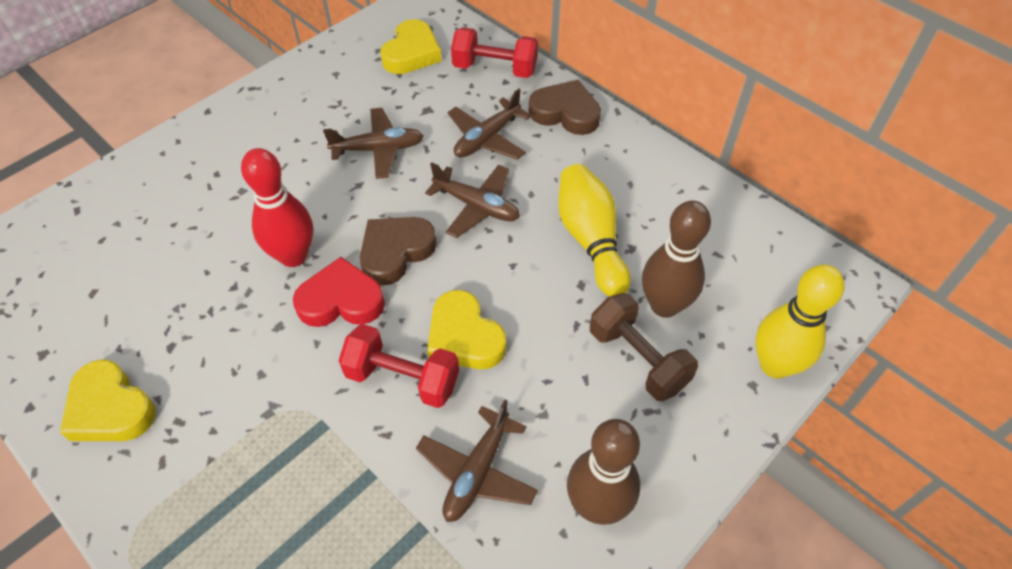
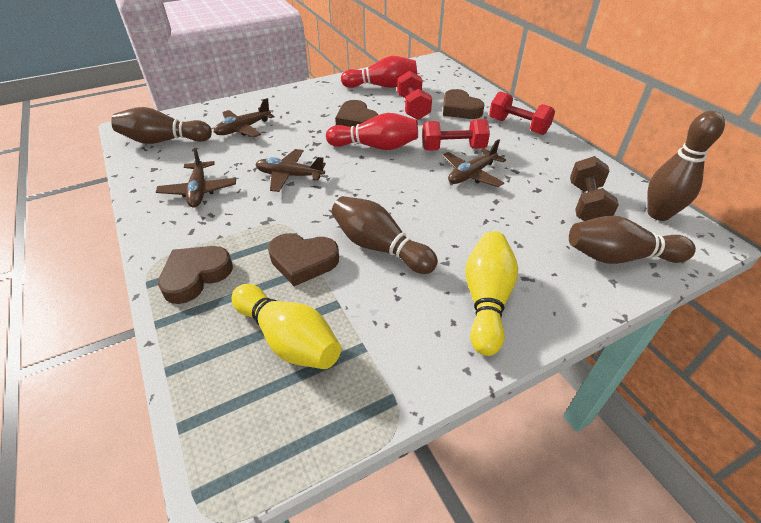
brown bowling pin: 2 -> 4
brown heart: 2 -> 4
red bowling pin: 1 -> 2
red dumbbell: 2 -> 3
red heart: 1 -> 0
yellow heart: 3 -> 0

